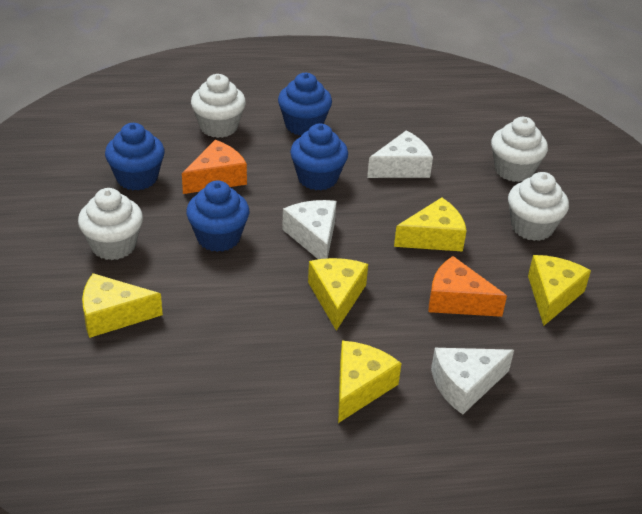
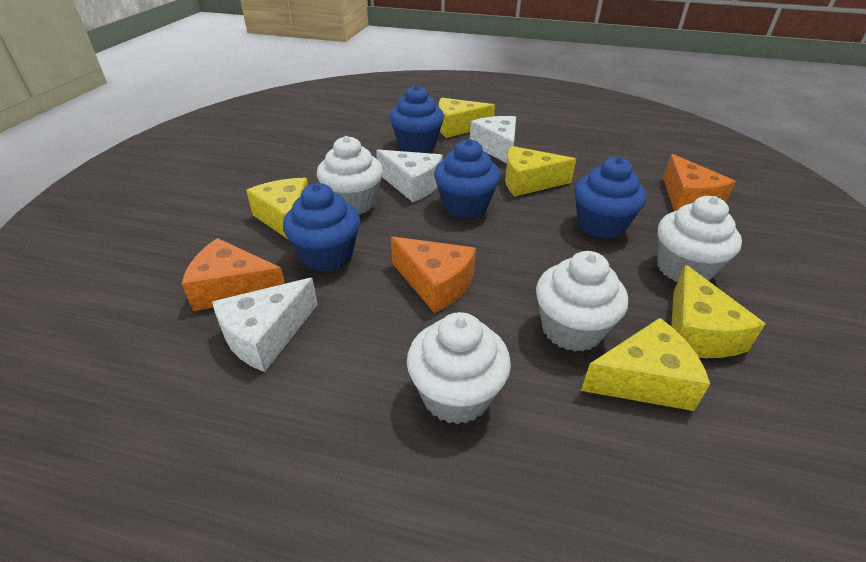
orange cheese: 2 -> 3

